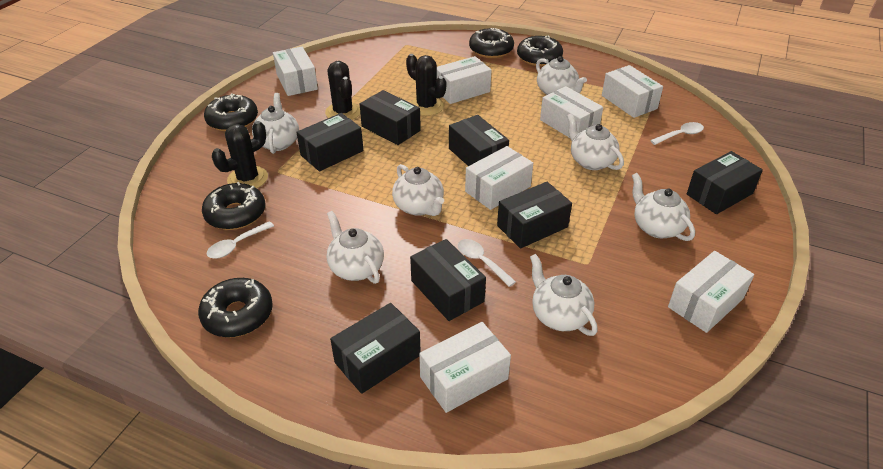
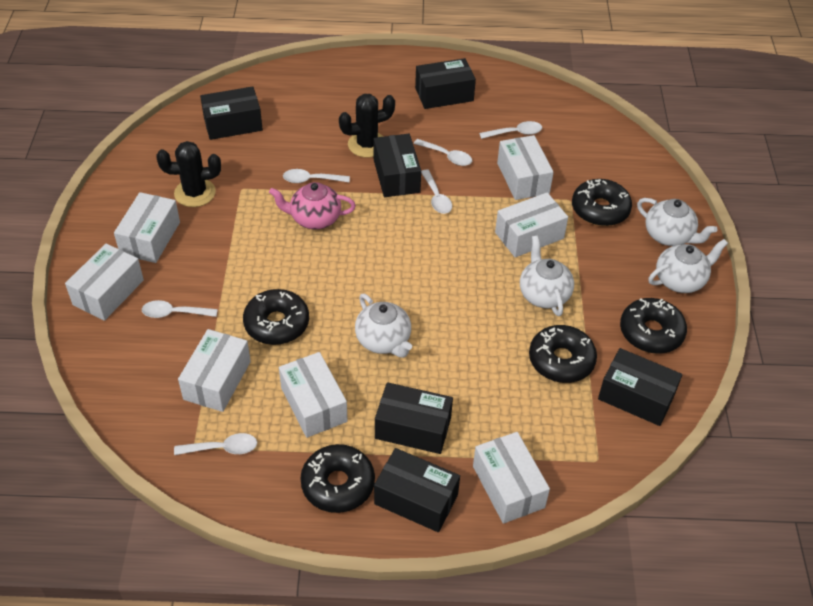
black box: 7 -> 6
black cactus: 3 -> 2
pink teapot: 0 -> 1
white spoon: 3 -> 6
white teapot: 7 -> 4

